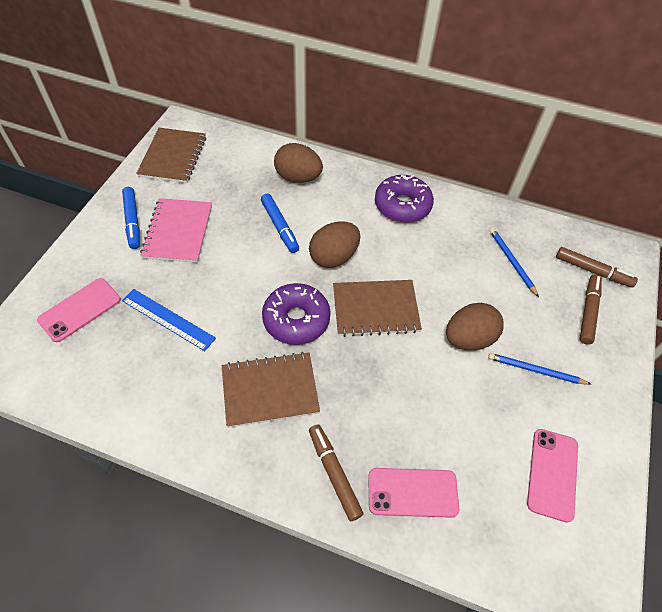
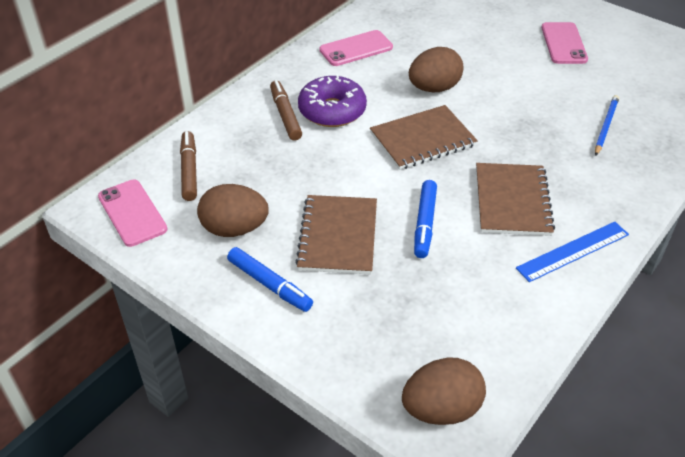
blue pencil: 2 -> 1
brown marker: 3 -> 2
pink notebook: 1 -> 0
purple donut: 2 -> 1

